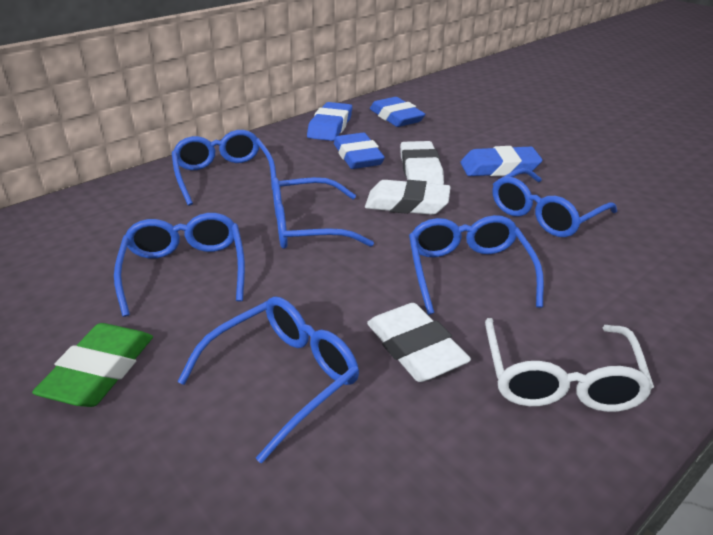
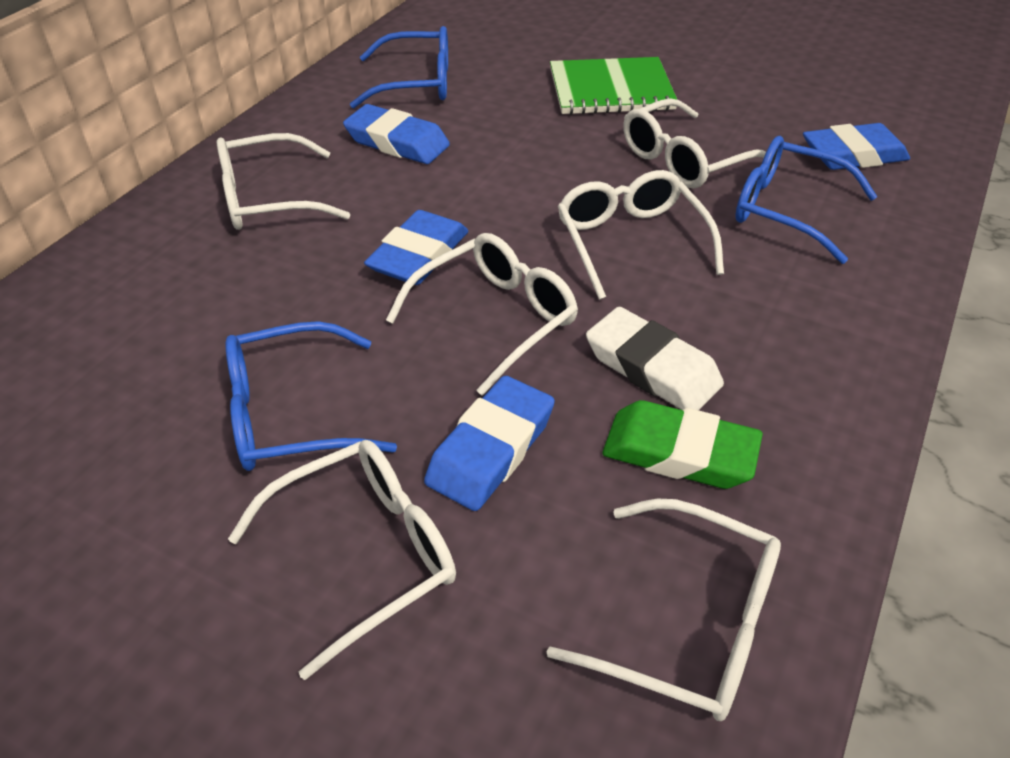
blue glasses: 6 -> 3
green notebook: 0 -> 1
white eraser: 3 -> 1
white glasses: 1 -> 6

